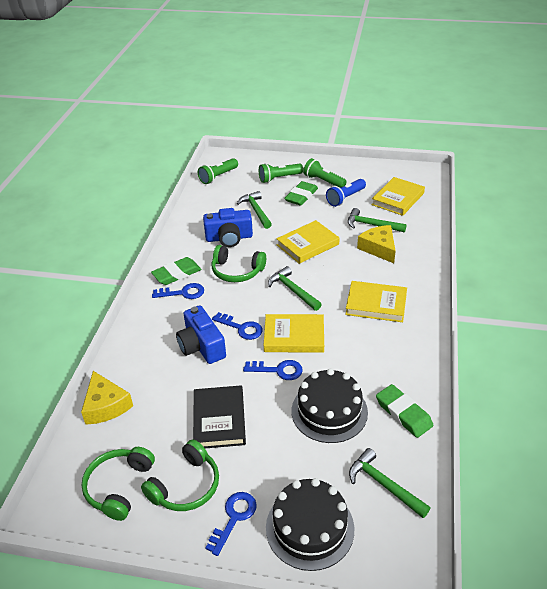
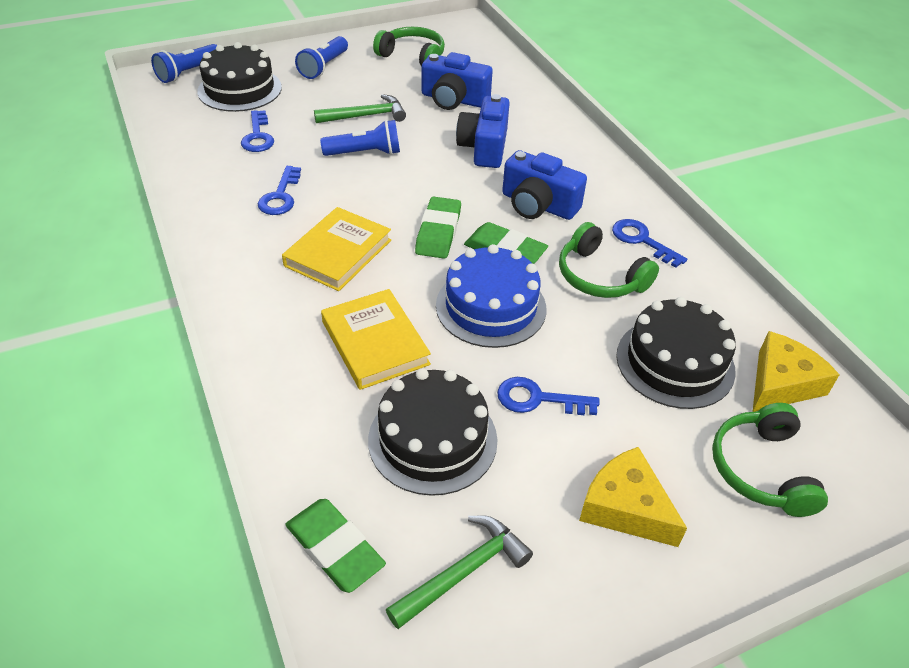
black book: 1 -> 0
black cake: 2 -> 3
blue cake: 0 -> 1
blue camera: 2 -> 3
blue flashlight: 1 -> 3
green flashlight: 3 -> 0
green hammer: 4 -> 2
yellow book: 4 -> 2

